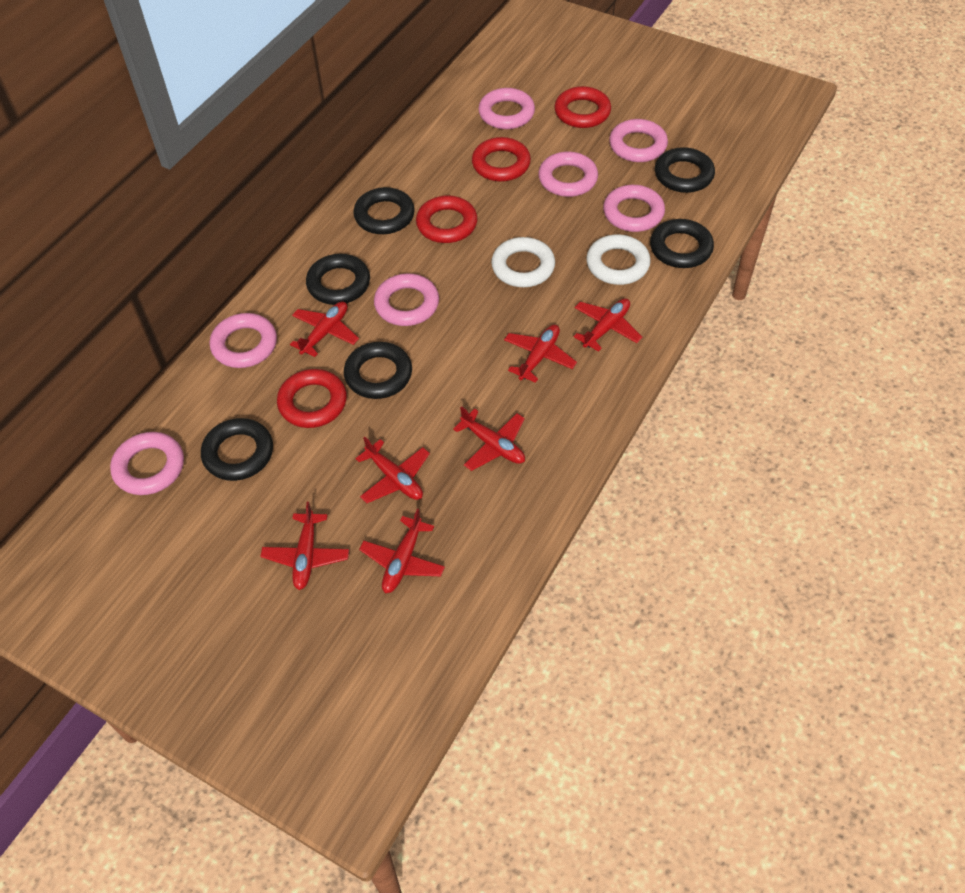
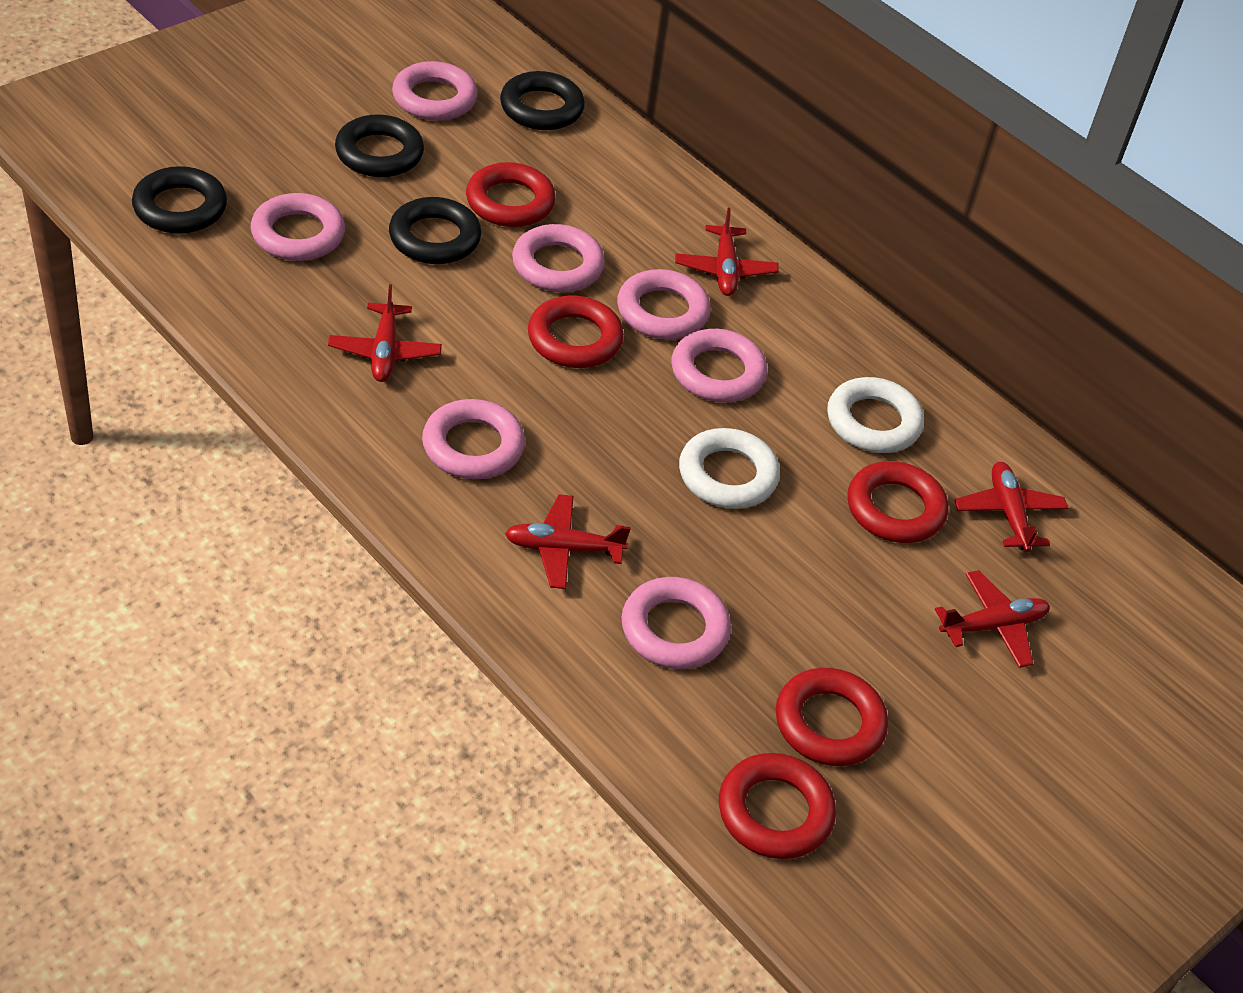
black ring: 6 -> 4
red plane: 7 -> 5
red ring: 4 -> 5

